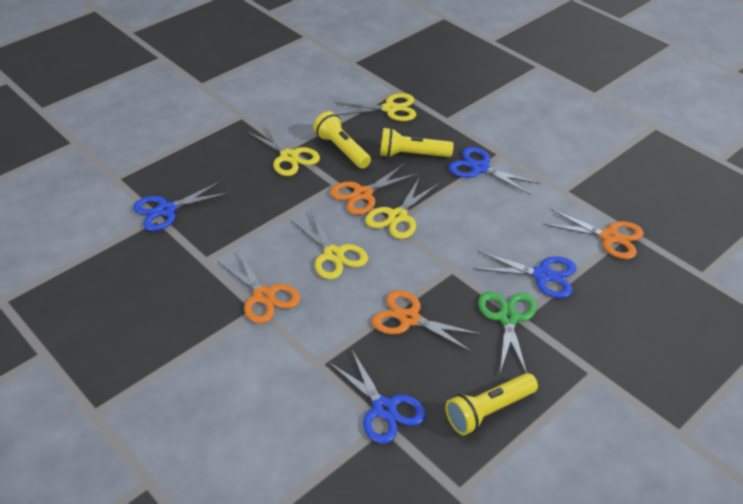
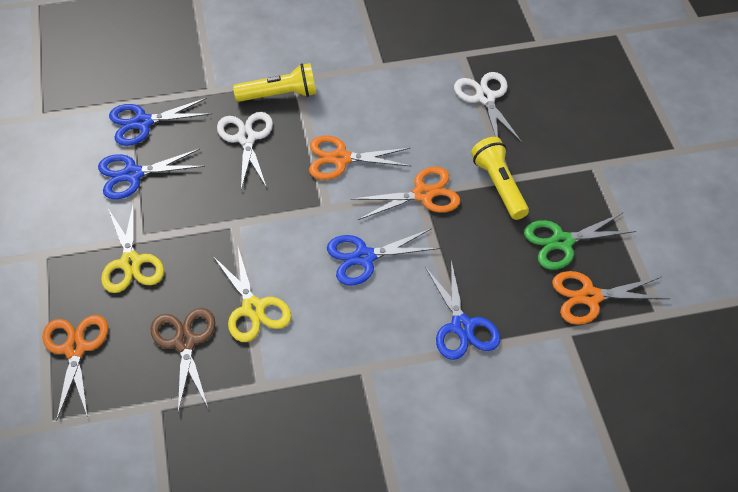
brown scissors: 0 -> 1
white scissors: 0 -> 2
yellow flashlight: 3 -> 2
yellow scissors: 4 -> 2

